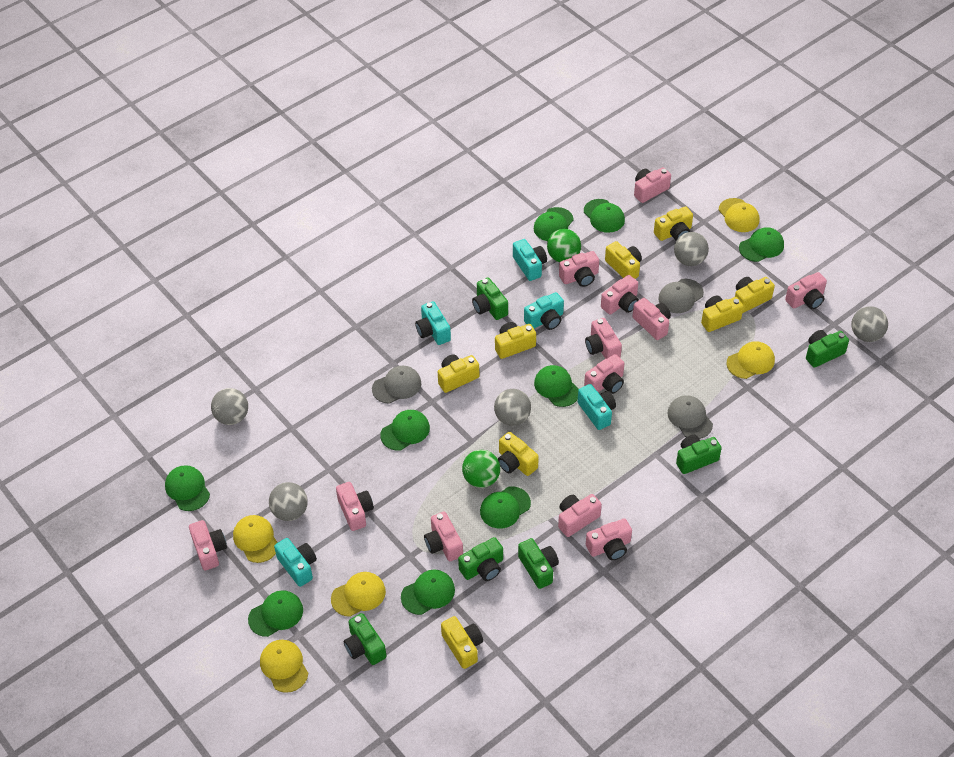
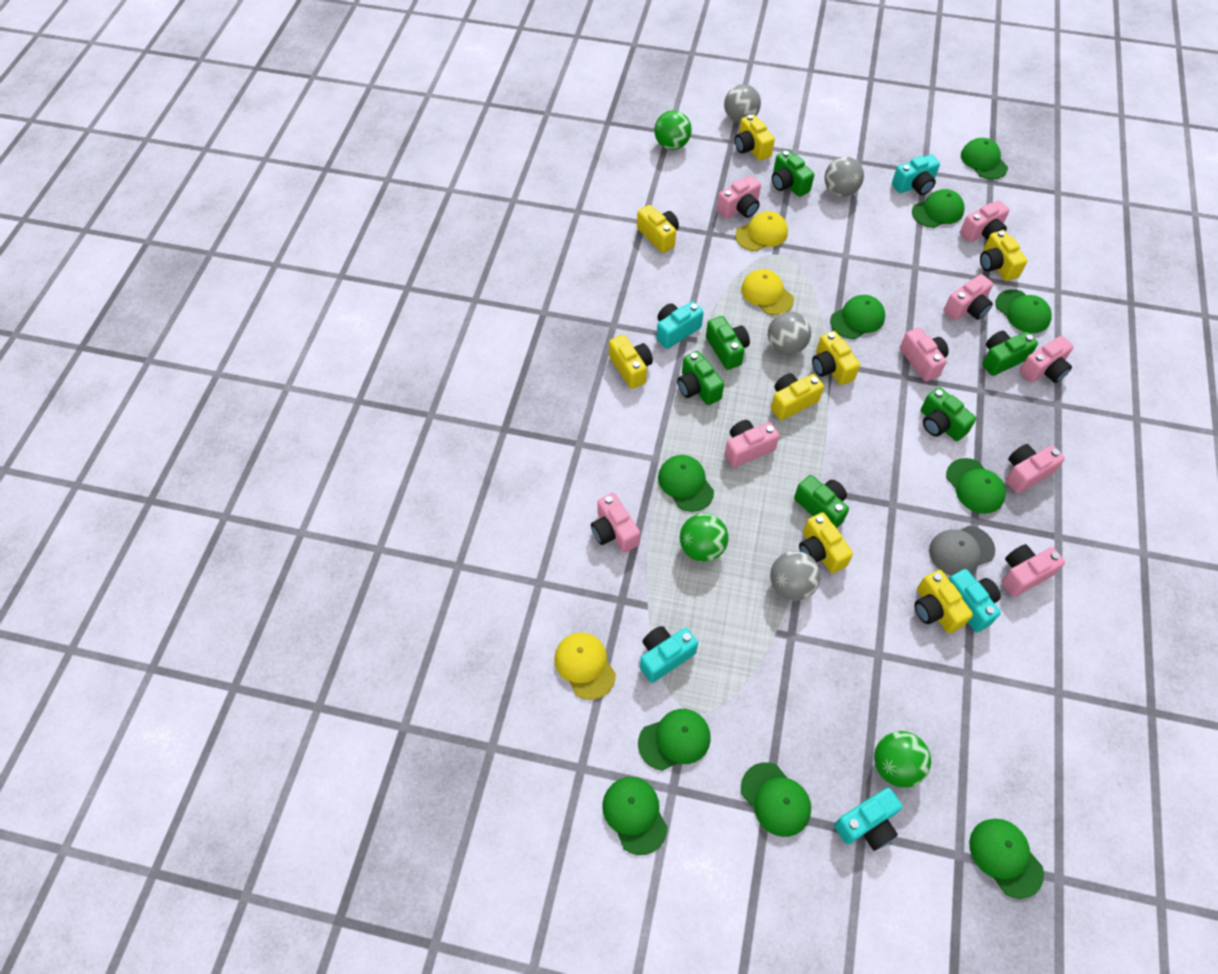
green ball: 2 -> 3
green cap: 9 -> 10
grey ball: 5 -> 4
grey cap: 3 -> 1
pink camera: 12 -> 9
yellow cap: 5 -> 3

